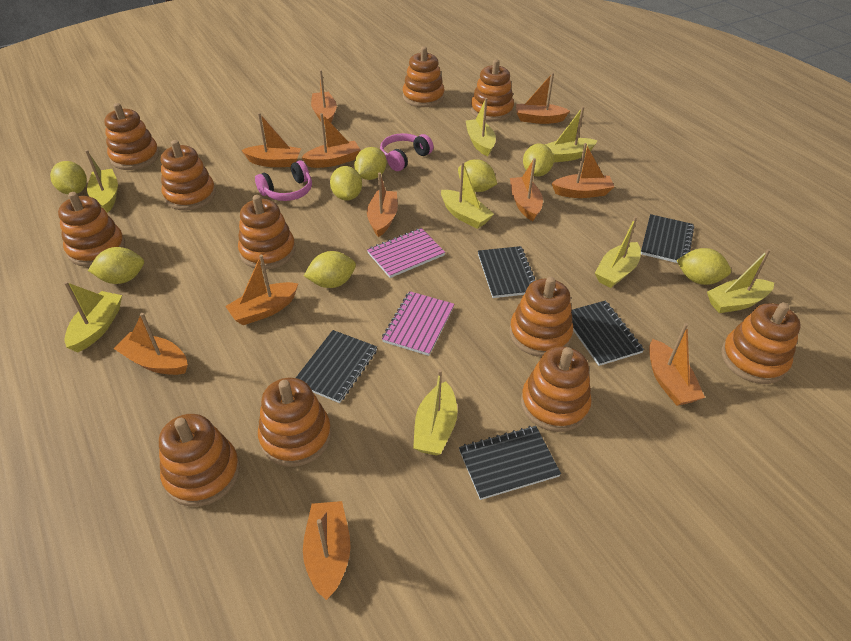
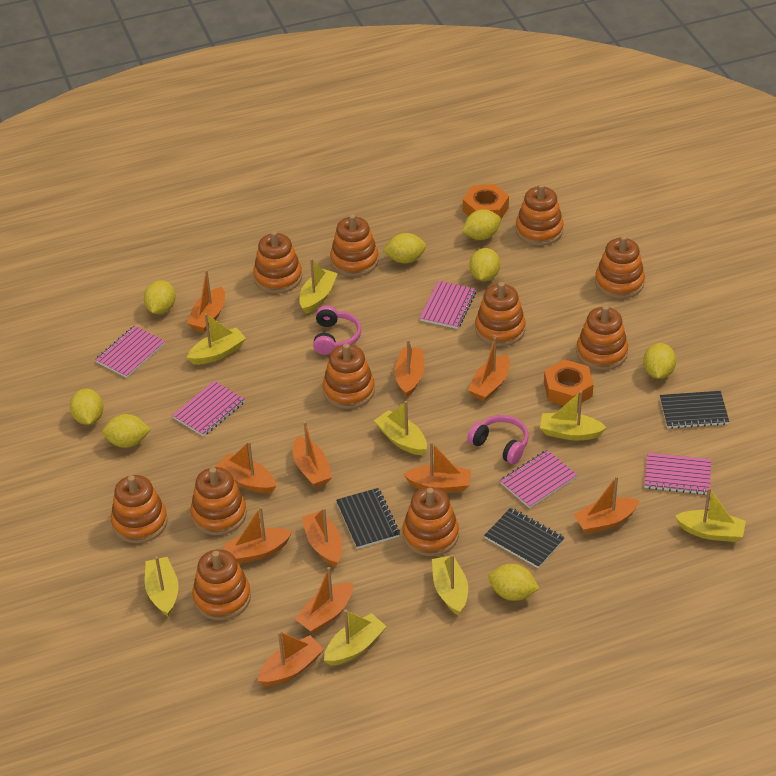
black notebook: 5 -> 3
orange nut: 0 -> 2
pink notebook: 2 -> 5

